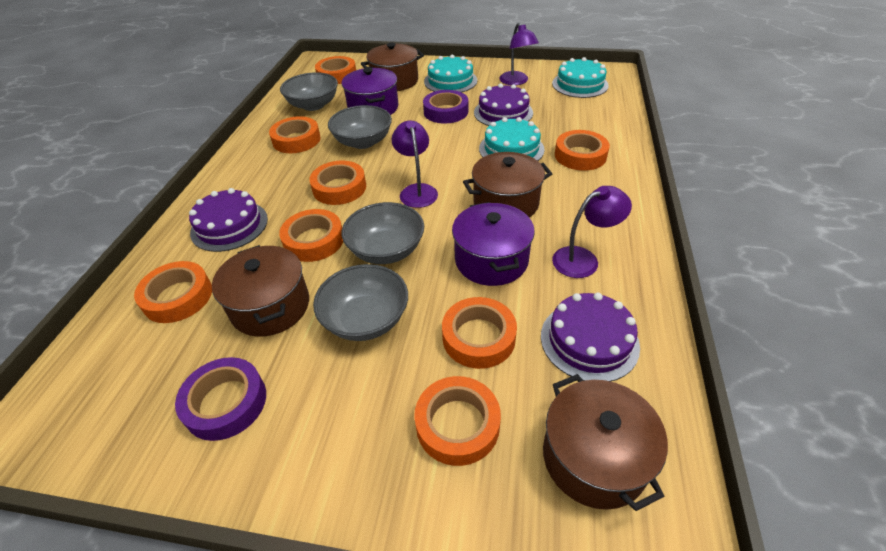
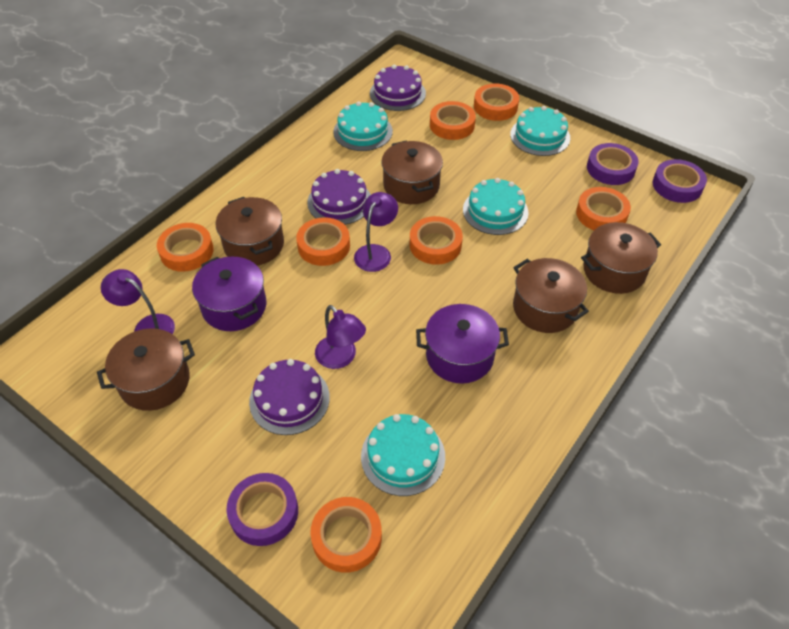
brown pot: 4 -> 5
grey bowl: 4 -> 0
orange tape: 8 -> 7
purple tape: 2 -> 3
turquoise cake: 3 -> 4

